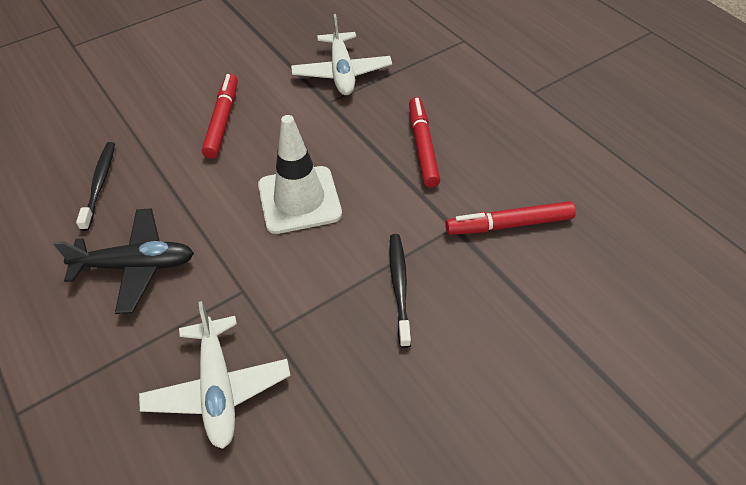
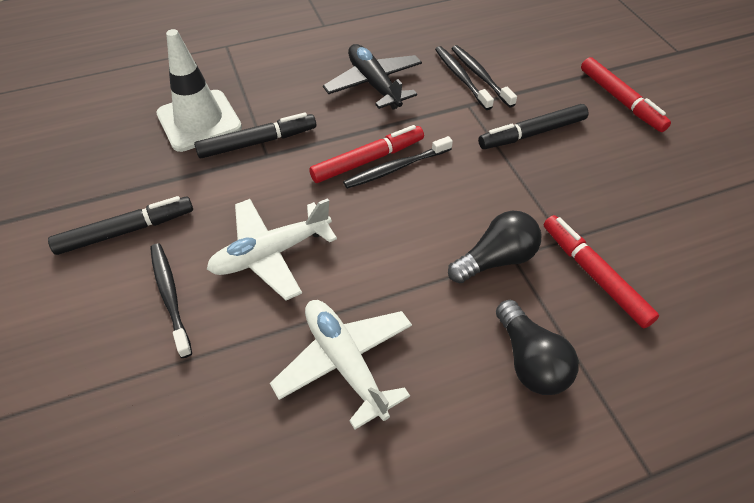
black light bulb: 0 -> 2
black marker: 0 -> 3
black toothbrush: 2 -> 4

